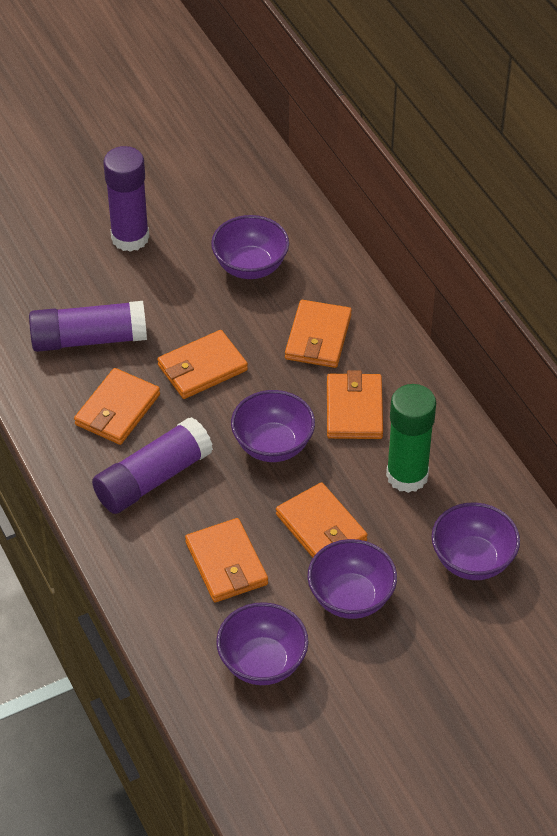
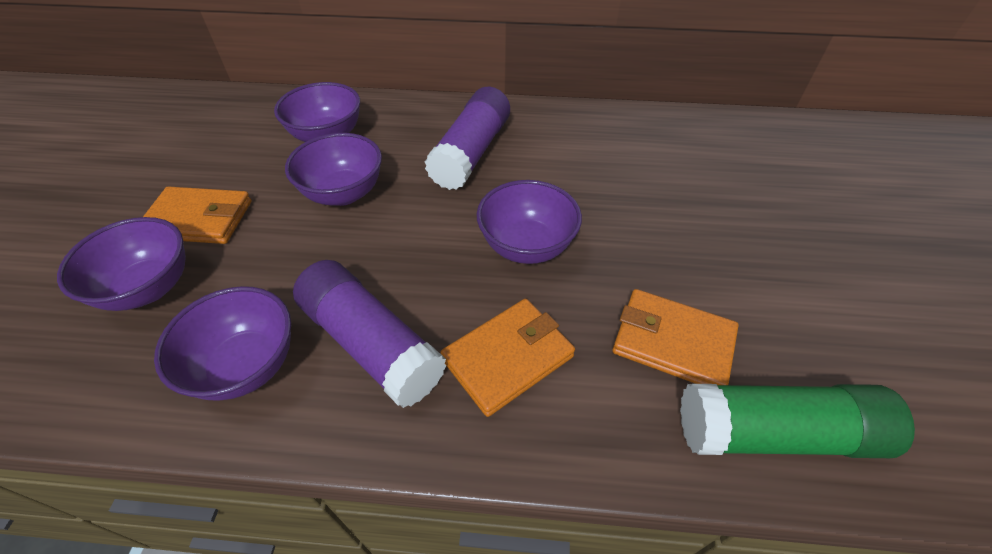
orange wallet: 6 -> 3
purple glue stick: 3 -> 2

